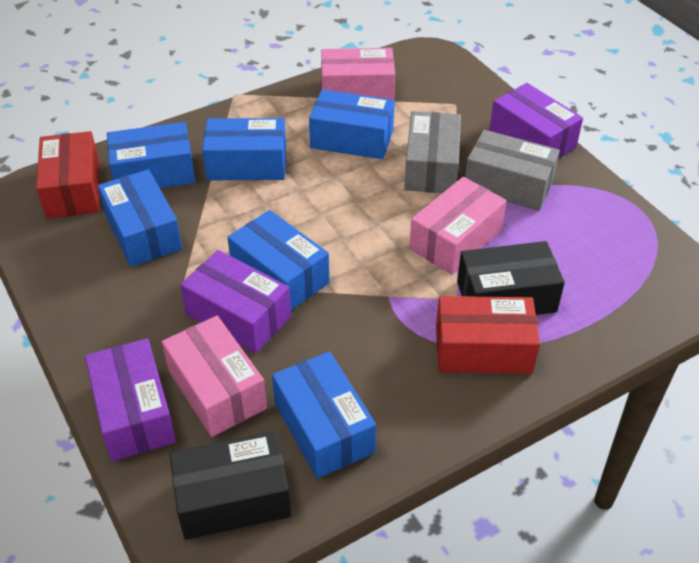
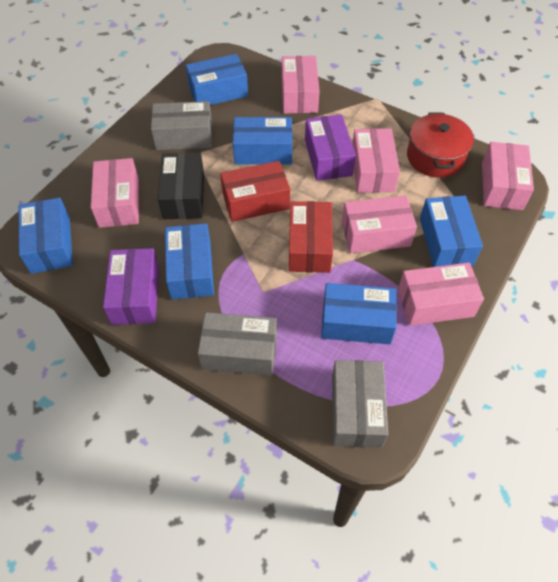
black box: 2 -> 1
grey box: 2 -> 3
pink box: 3 -> 6
purple box: 3 -> 2
red pot: 0 -> 1

